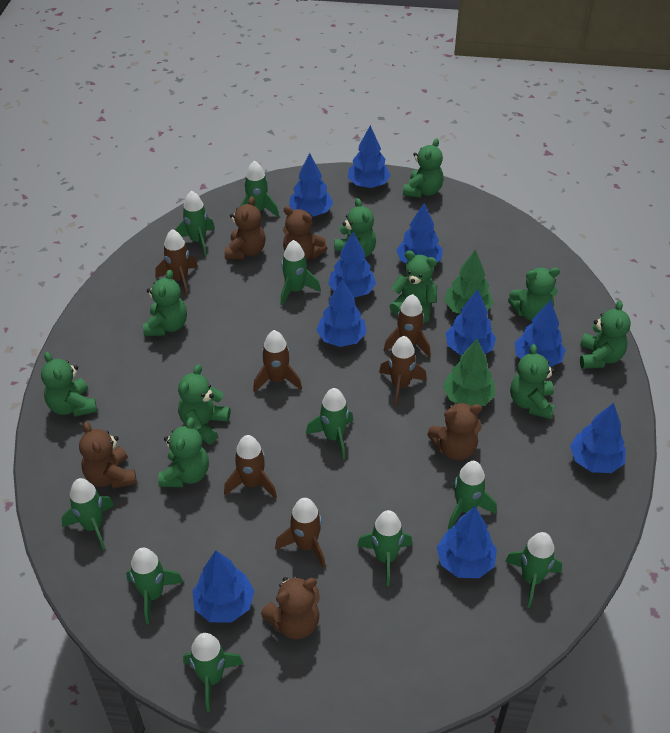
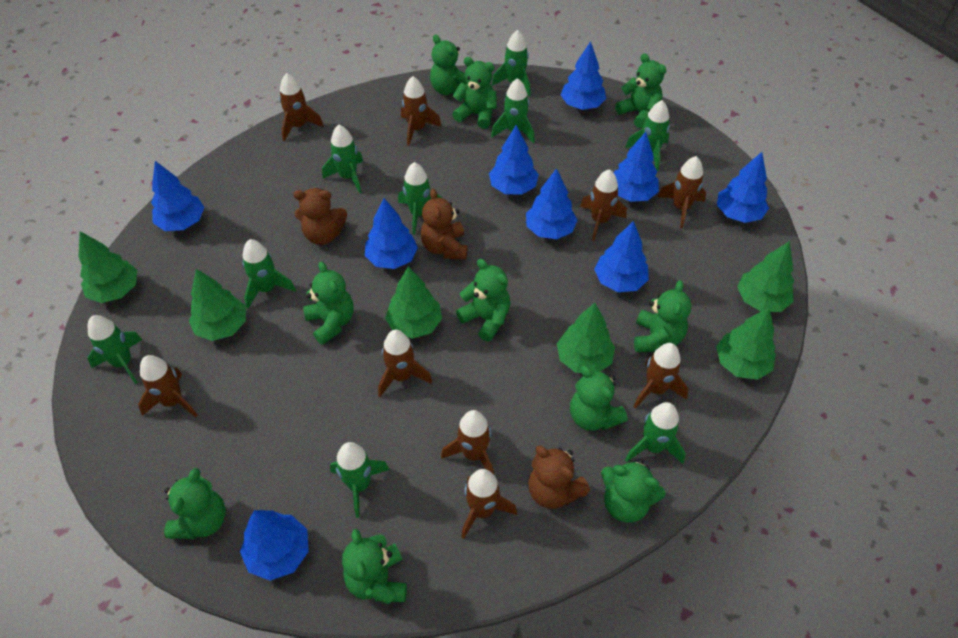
blue tree: 10 -> 9
brown rocket: 6 -> 9
brown teddy bear: 5 -> 3
green rocket: 10 -> 9
green tree: 2 -> 6

